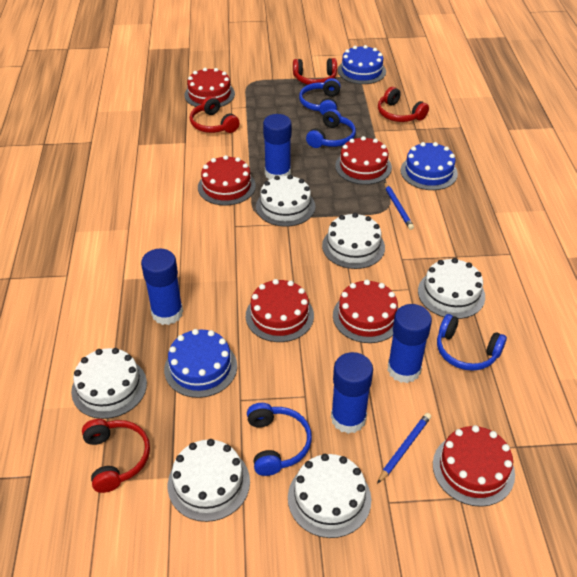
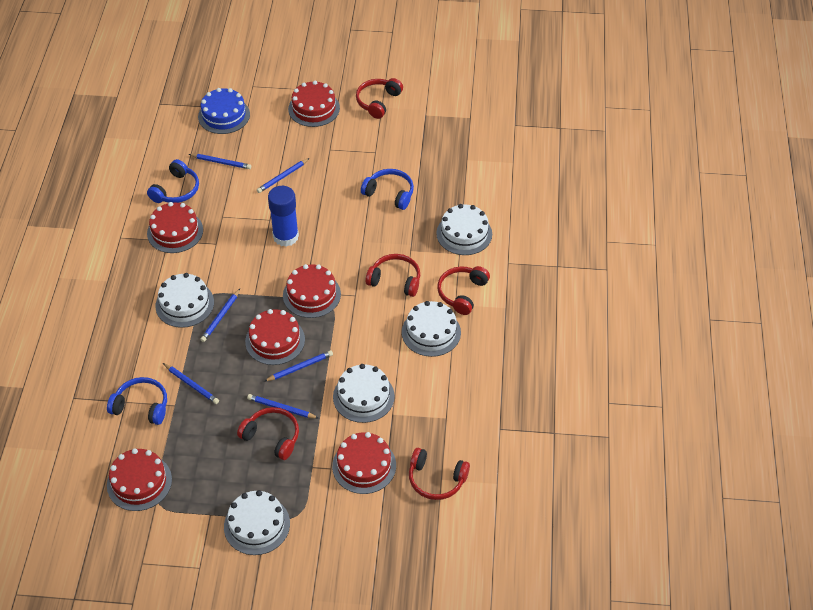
blue cake: 3 -> 1
blue glue stick: 4 -> 1
blue headphones: 4 -> 3
blue pencil: 2 -> 6
red headphones: 4 -> 5
white cake: 6 -> 5

